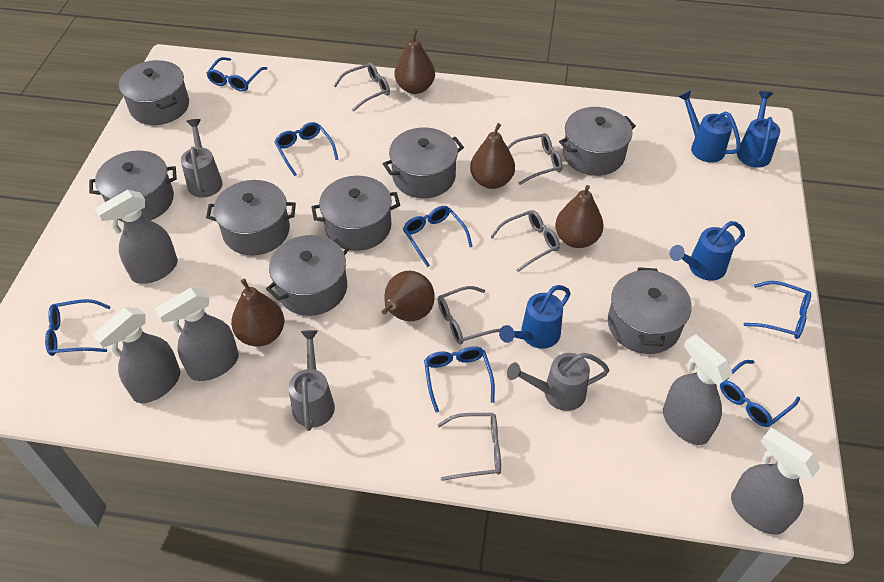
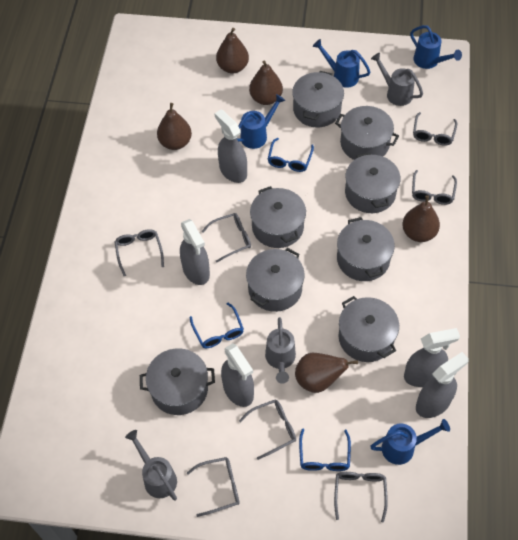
blue glasses: 7 -> 3
grey glasses: 5 -> 7

